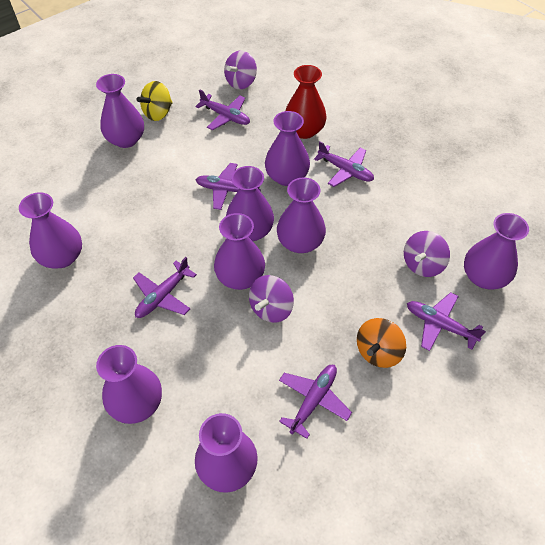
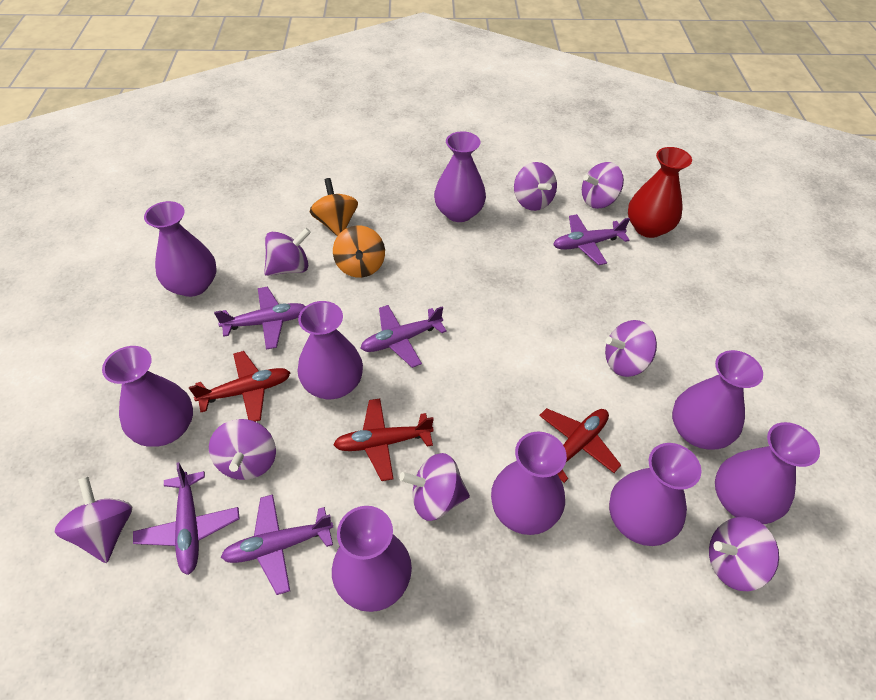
orange spinning top: 1 -> 2
purple plane: 6 -> 5
purple spinning top: 3 -> 8
red plane: 0 -> 3
yellow spinning top: 1 -> 0

